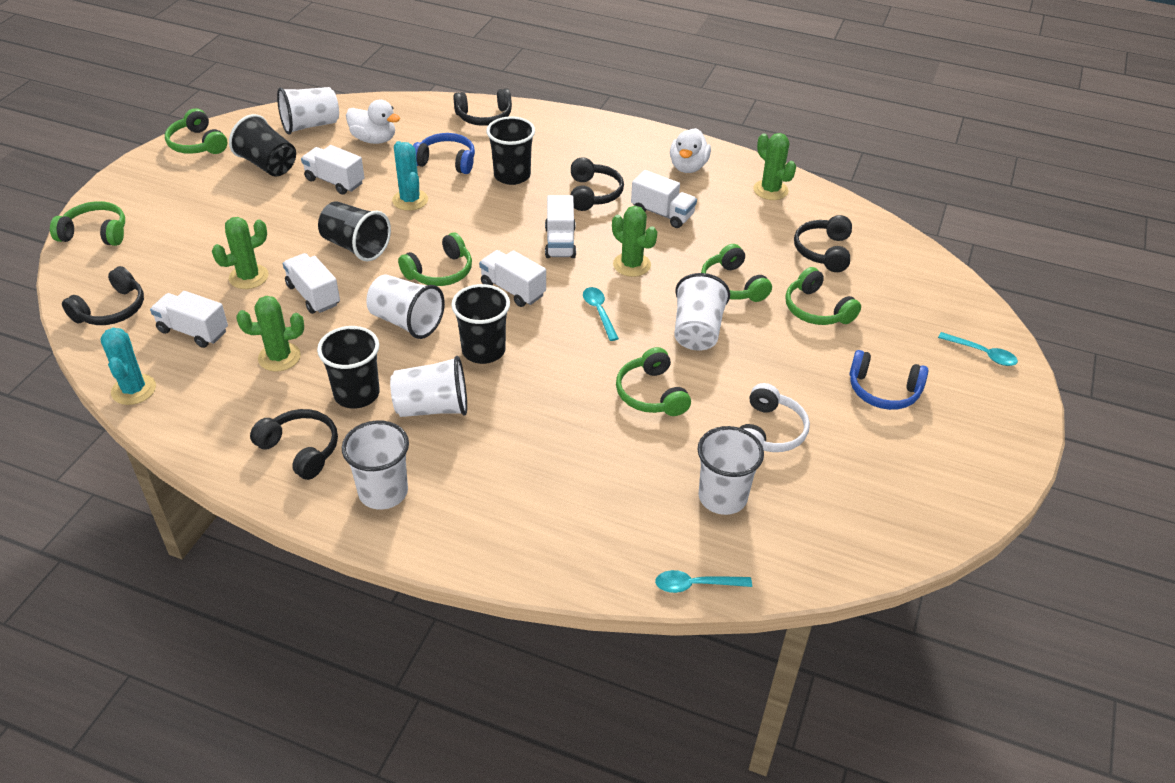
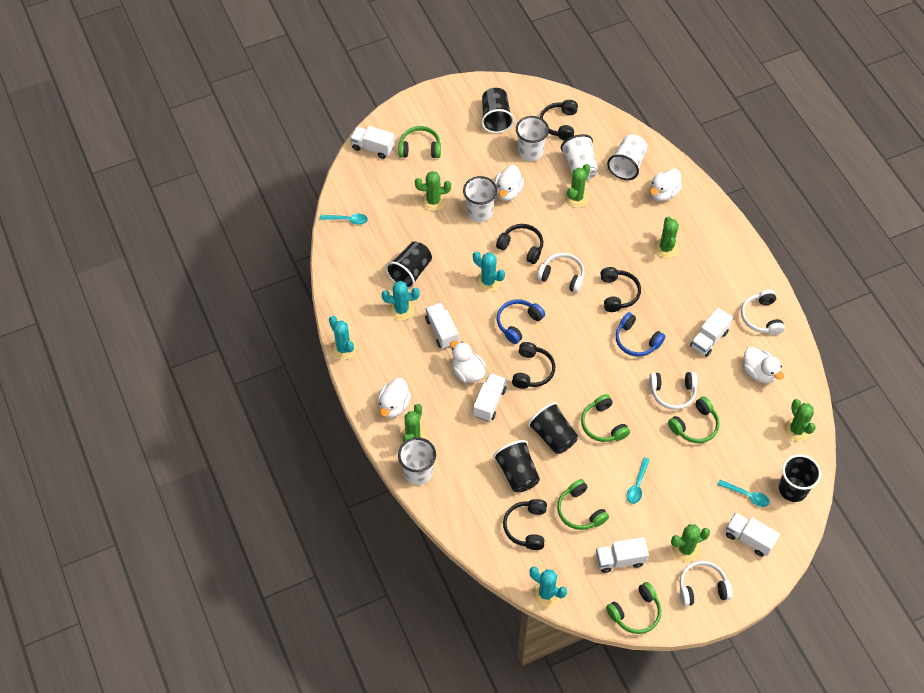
green cactus: 4 -> 6
green headphones: 6 -> 5
turquoise cactus: 2 -> 4
white cup: 6 -> 5
white duck: 2 -> 5
white headphones: 1 -> 4

